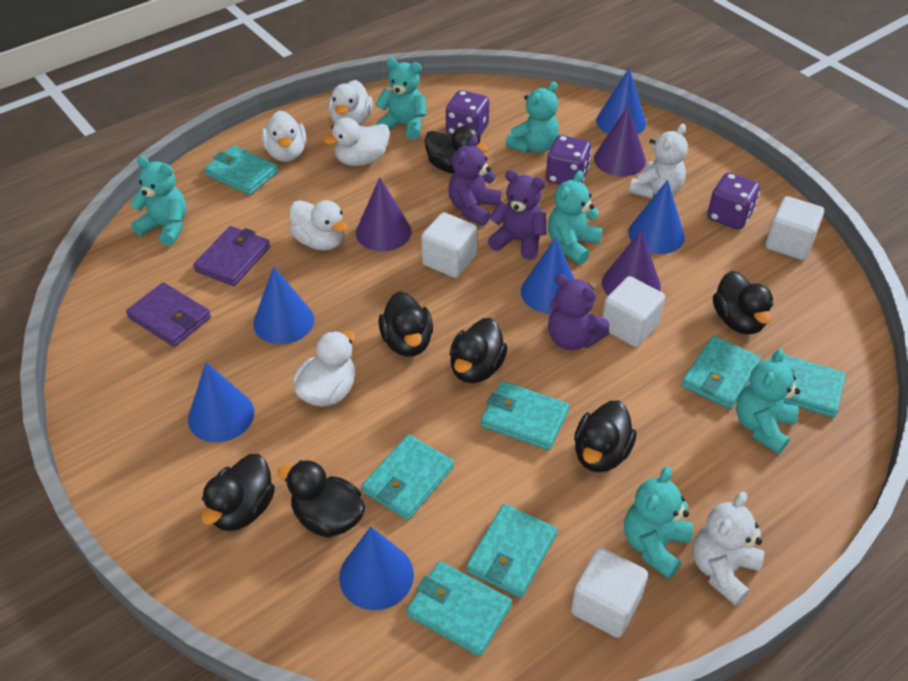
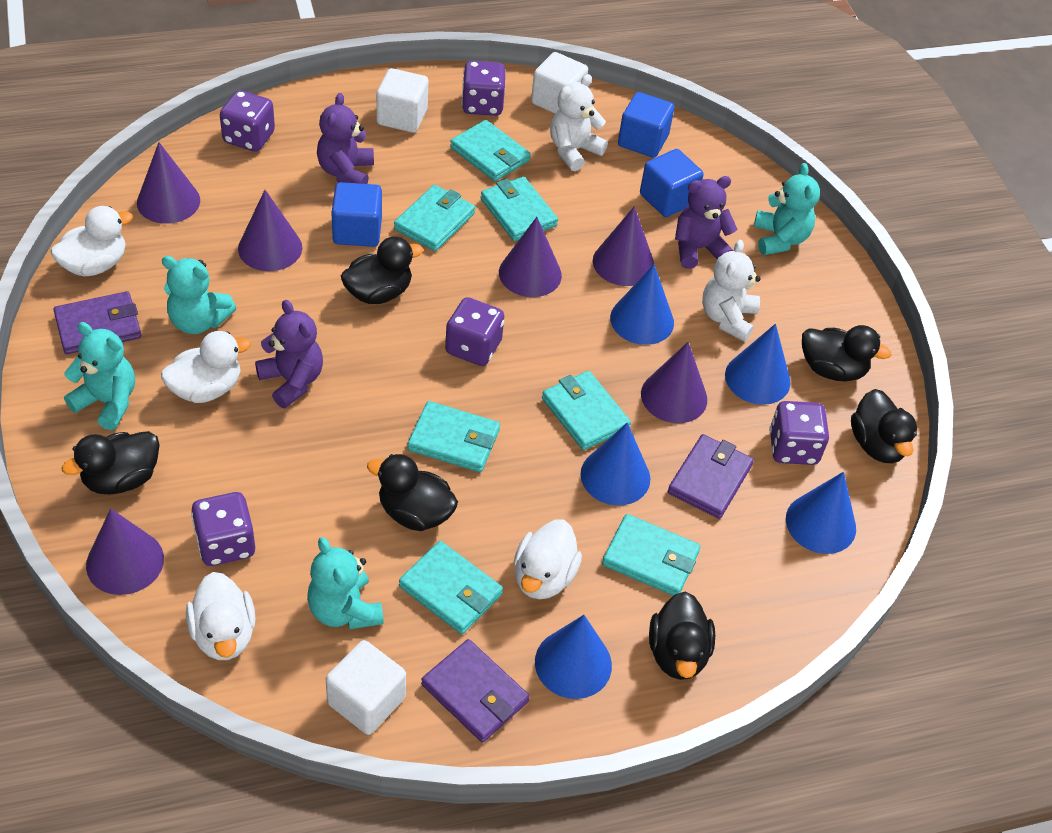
black duck: 7 -> 6
blue cone: 6 -> 5
blue cube: 0 -> 3
purple cone: 3 -> 6
purple dice: 3 -> 5
purple wallet: 2 -> 3
turquoise teddy bear: 6 -> 4
white cube: 4 -> 3
white duck: 5 -> 4

